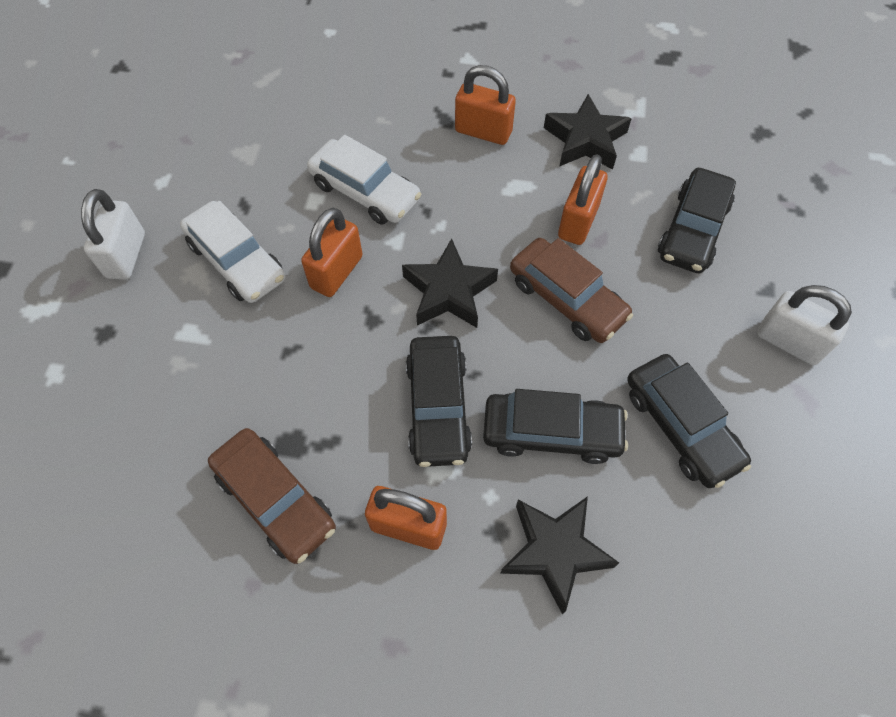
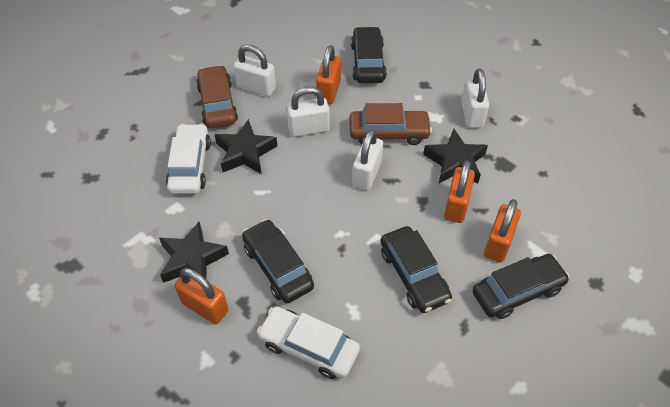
white padlock: 2 -> 4

